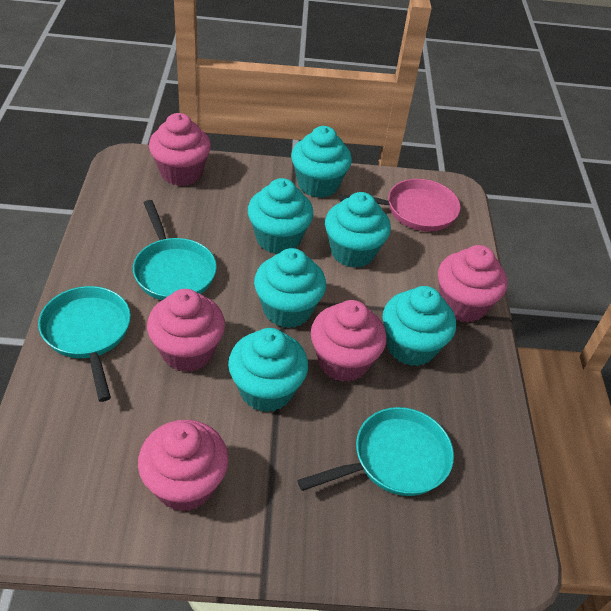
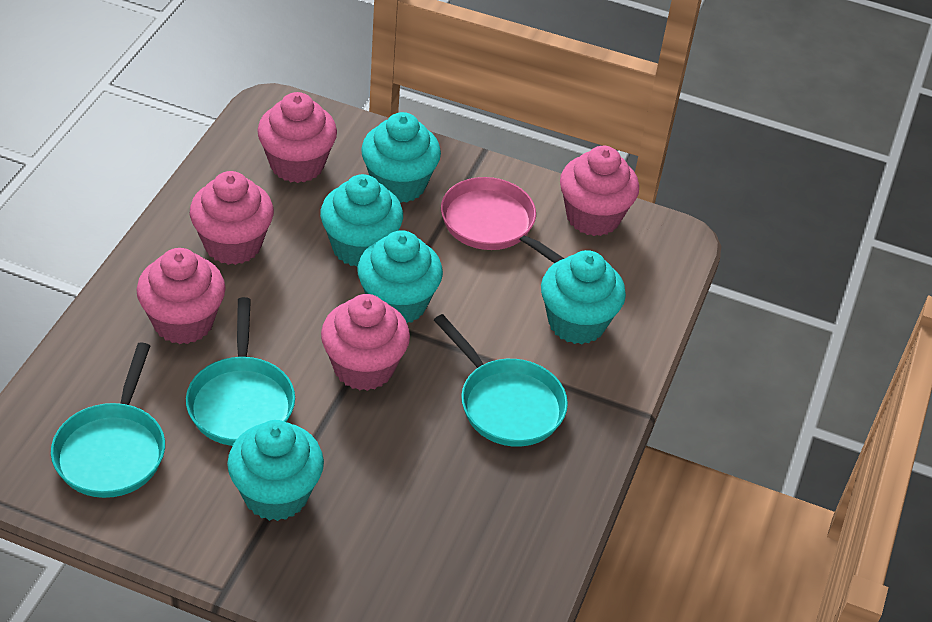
turquoise cupcake: 6 -> 5

